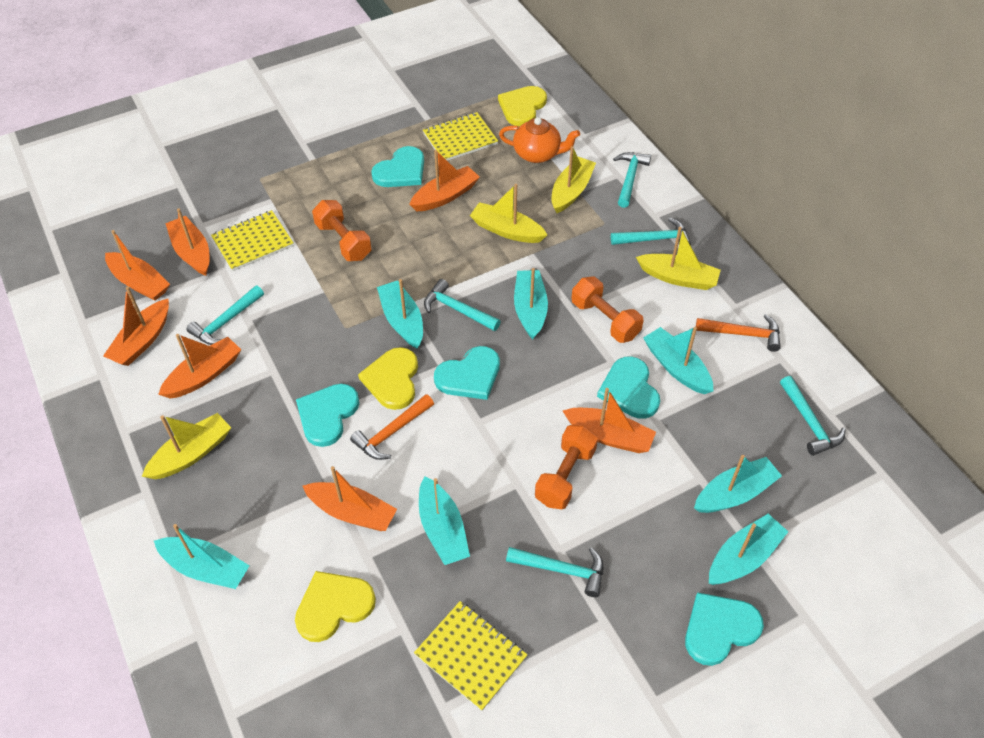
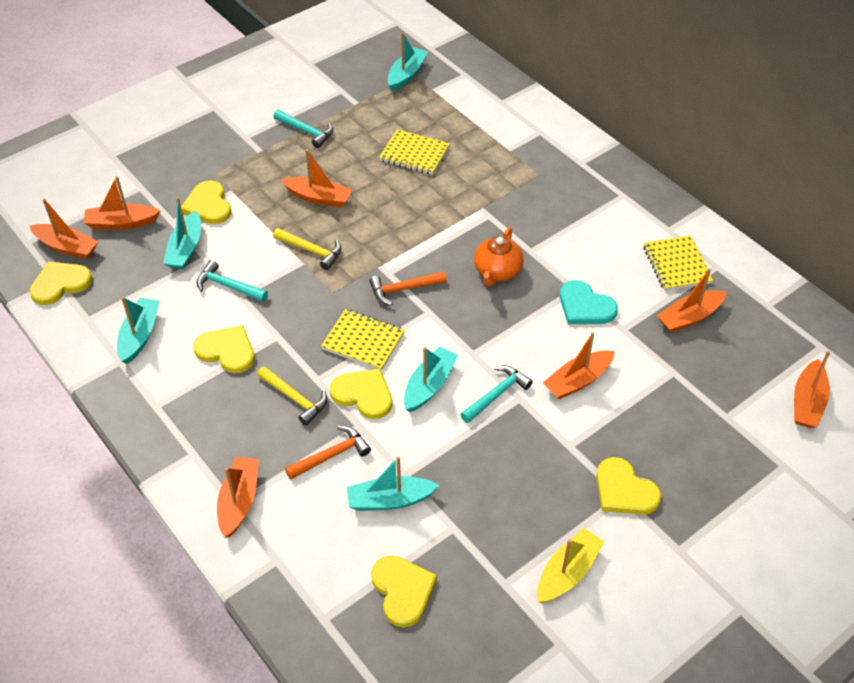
orange dumbbell: 3 -> 0
turquoise boat: 7 -> 5
turquoise hammer: 6 -> 3
turquoise heart: 5 -> 1
yellow boat: 4 -> 1
yellow hammer: 0 -> 2
yellow heart: 3 -> 6

